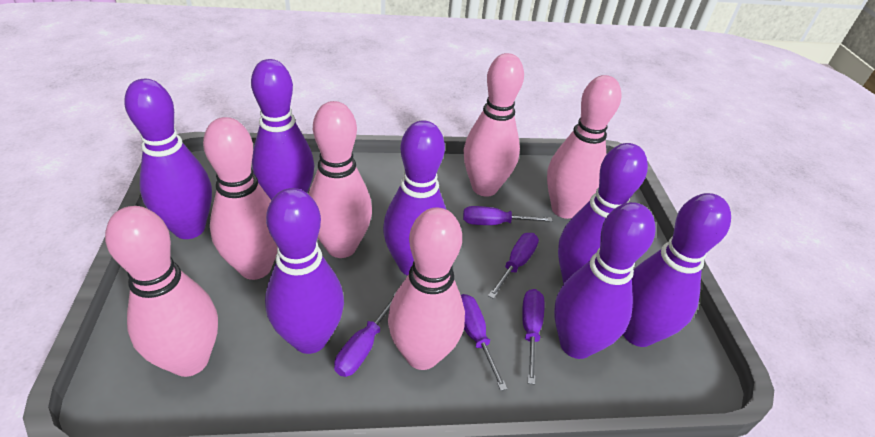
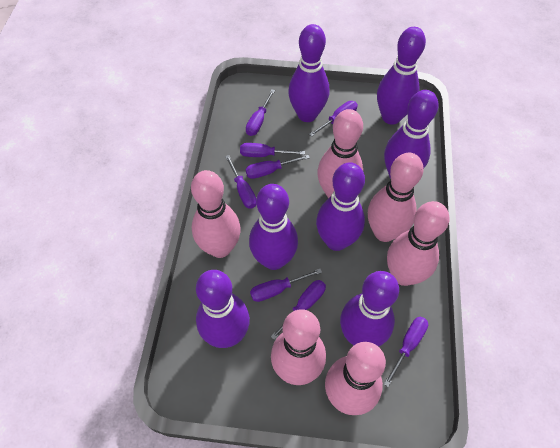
purple screwdriver: 5 -> 8

